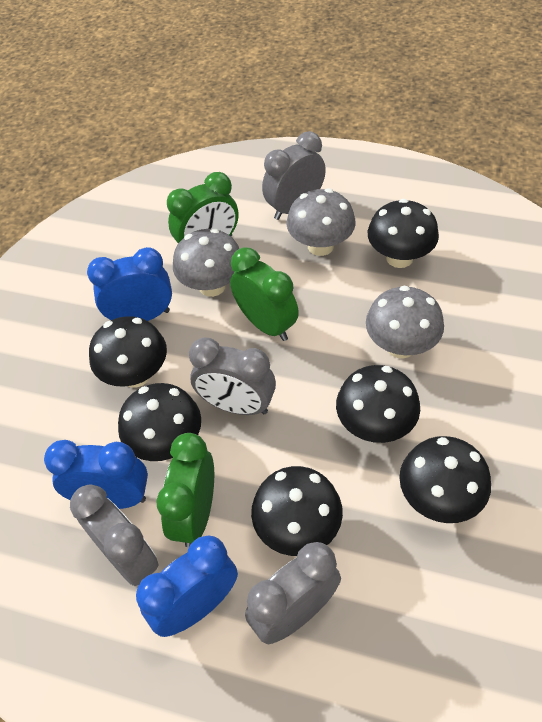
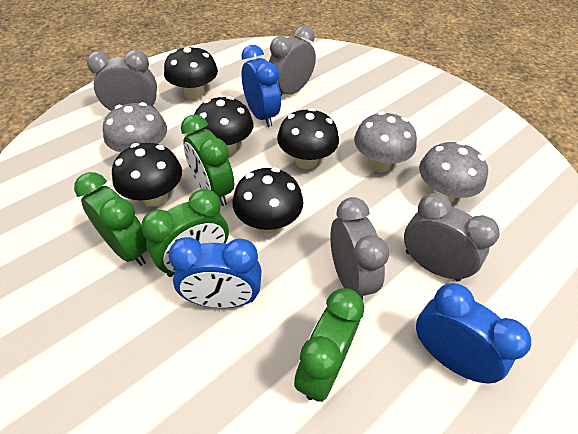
black mushroom: 6 -> 5
green clock: 3 -> 4

